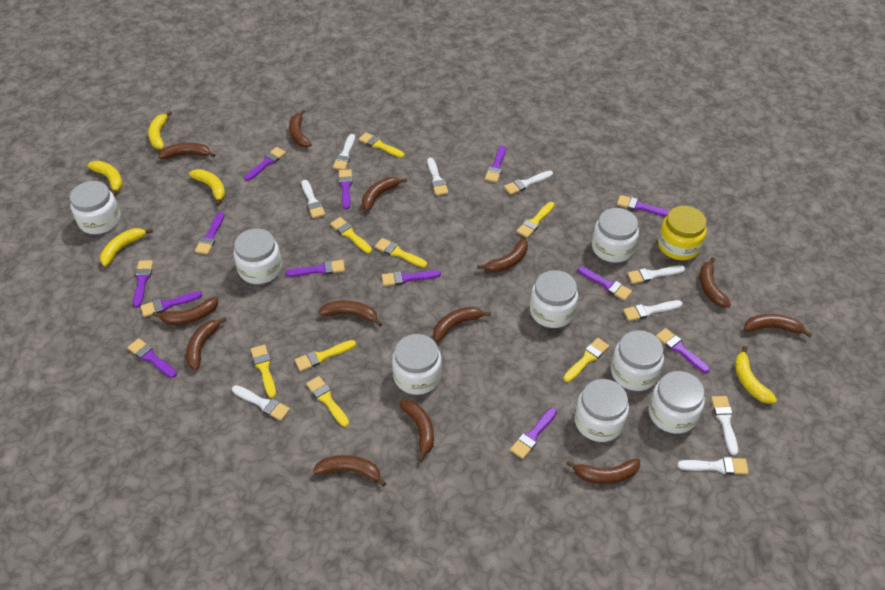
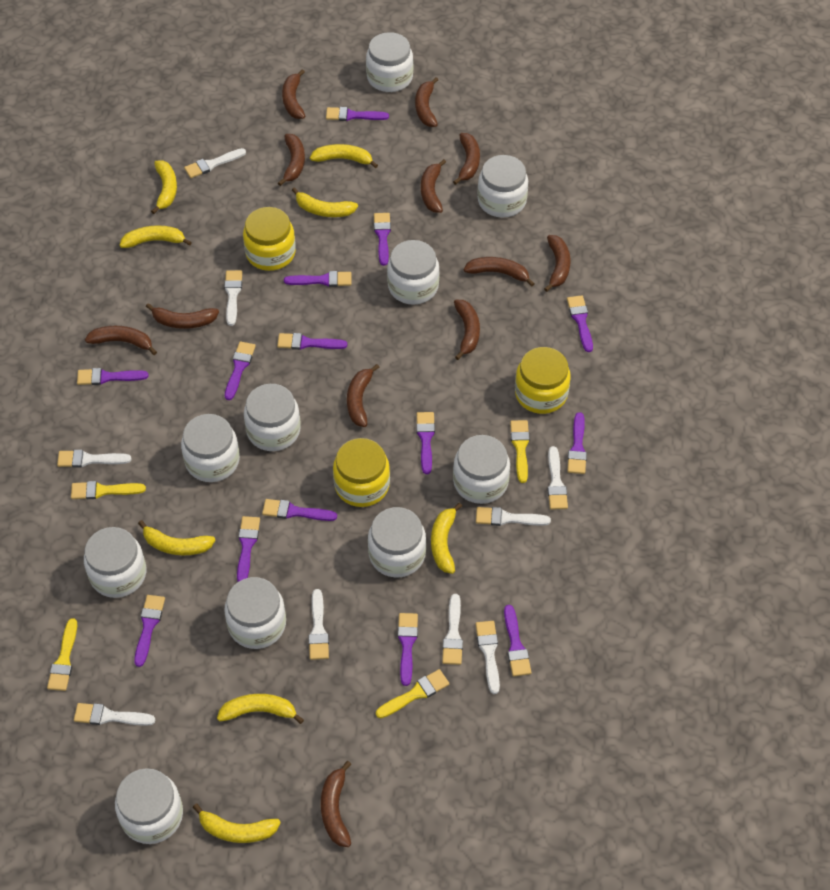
brown banana: 13 -> 12
purple brush: 13 -> 14
white jar: 8 -> 10
yellow banana: 5 -> 8
yellow brush: 8 -> 4
yellow jar: 1 -> 3

